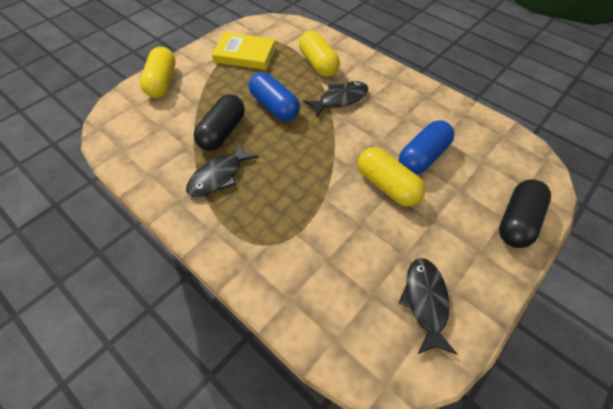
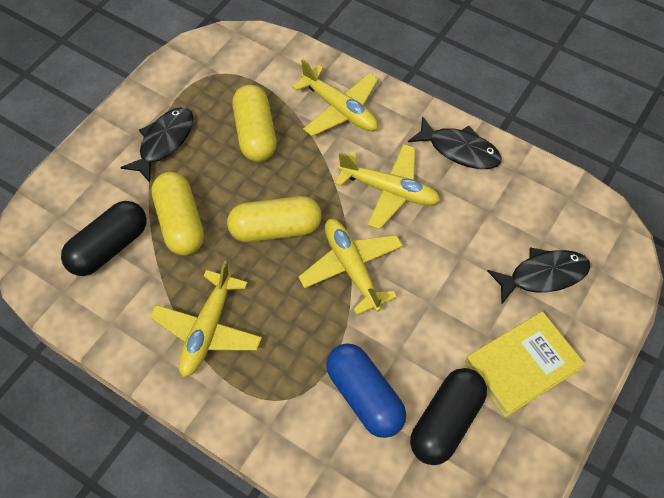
blue capsule: 2 -> 1
yellow plane: 0 -> 4

